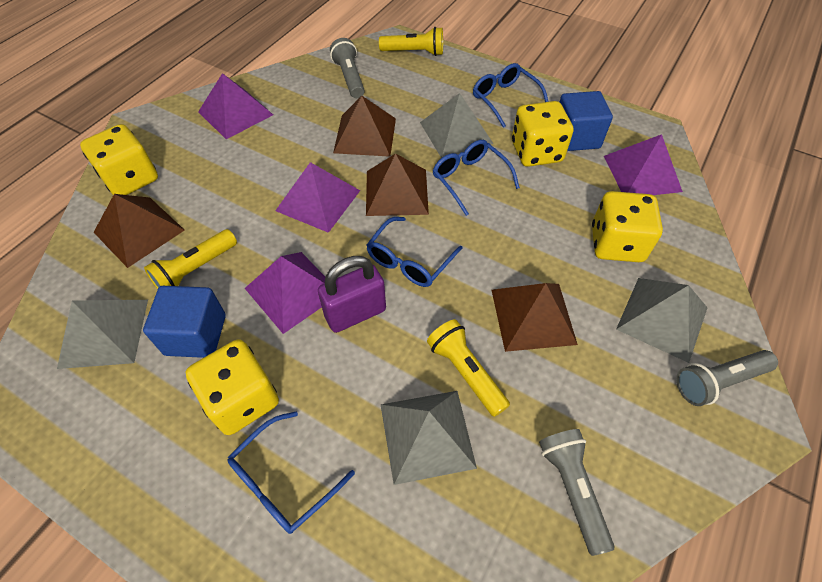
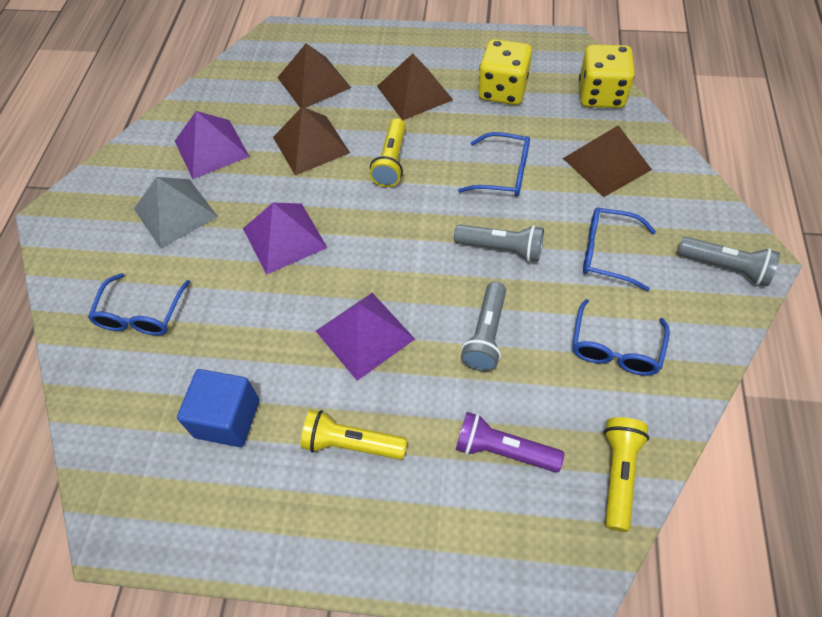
blue cube: 2 -> 1
grey pyramid: 4 -> 1
purple flashlight: 0 -> 1
purple padlock: 1 -> 0
purple pyramid: 4 -> 3
yellow dice: 4 -> 2

